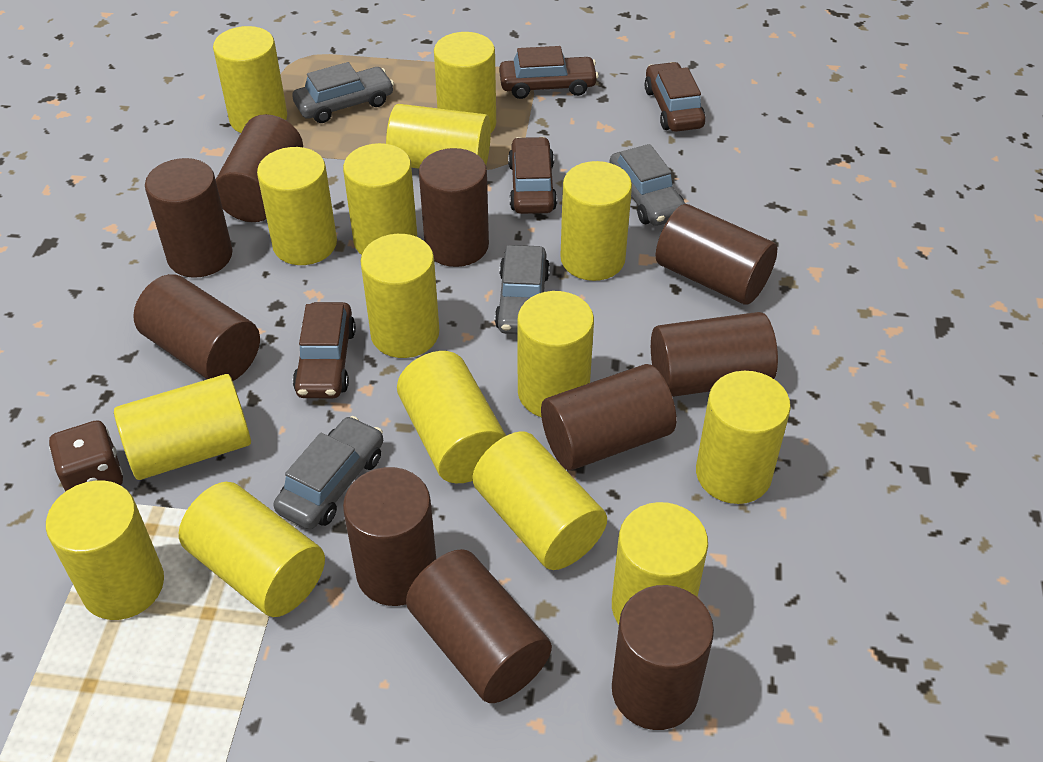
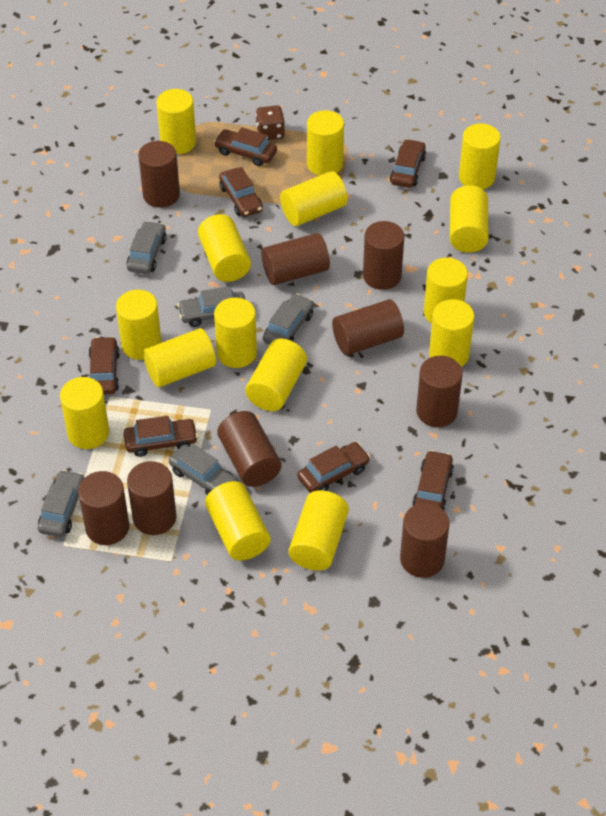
brown car: 4 -> 7
brown cylinder: 10 -> 9
grey car: 4 -> 5

